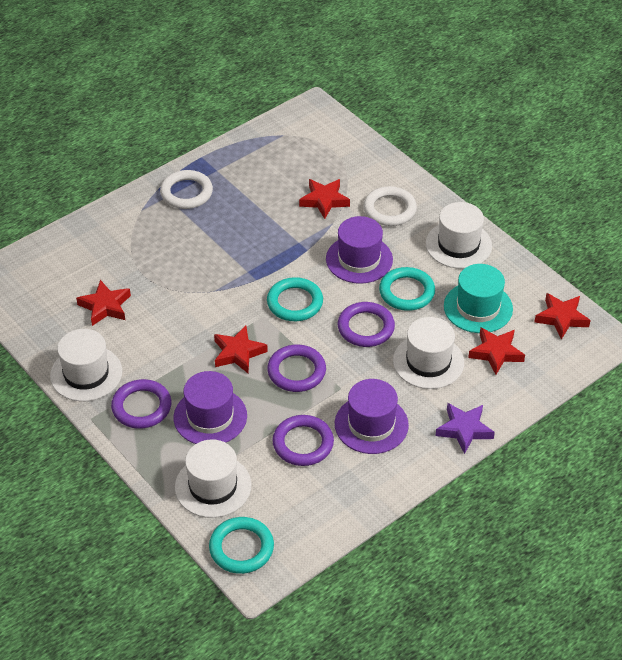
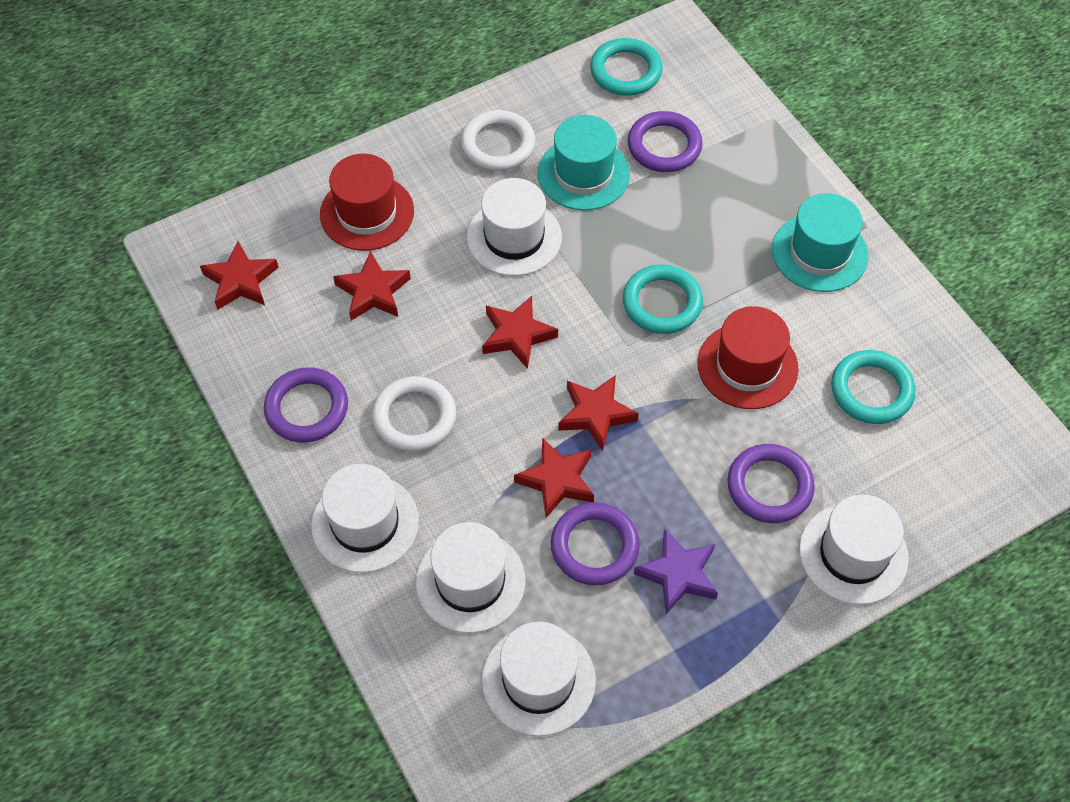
purple hat: 3 -> 0
red hat: 0 -> 2
turquoise hat: 1 -> 2
white hat: 4 -> 5

